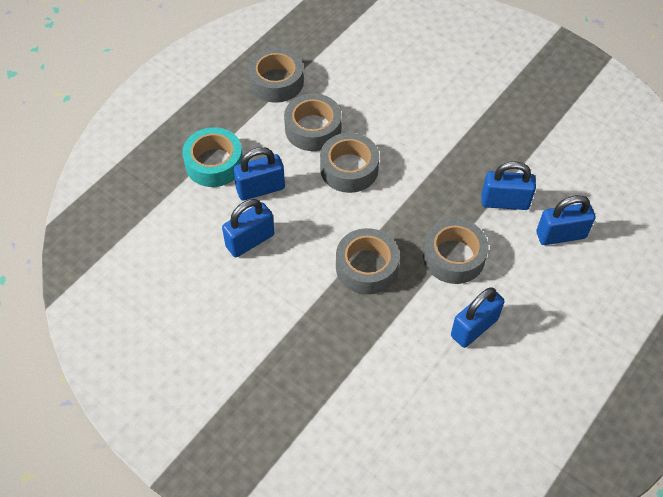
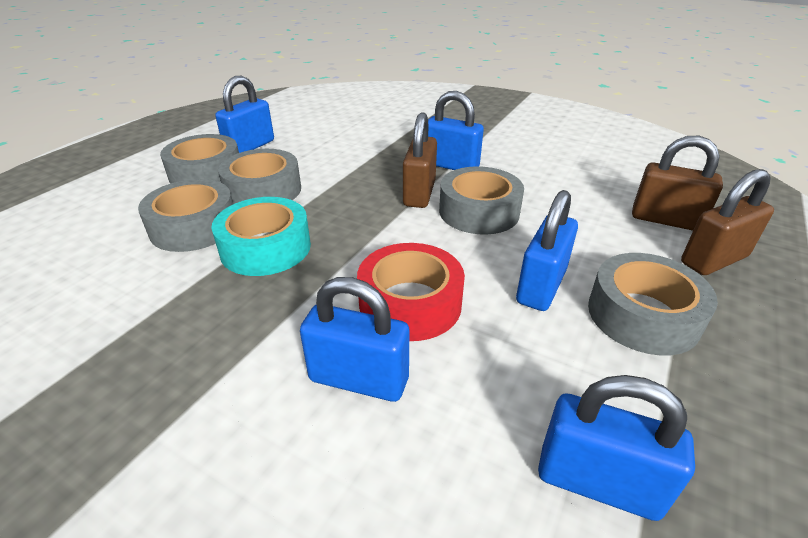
brown padlock: 0 -> 3
red tape: 0 -> 1

